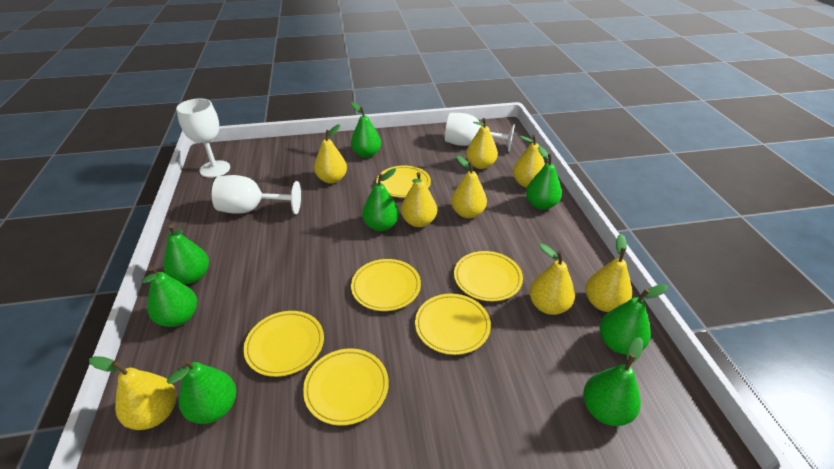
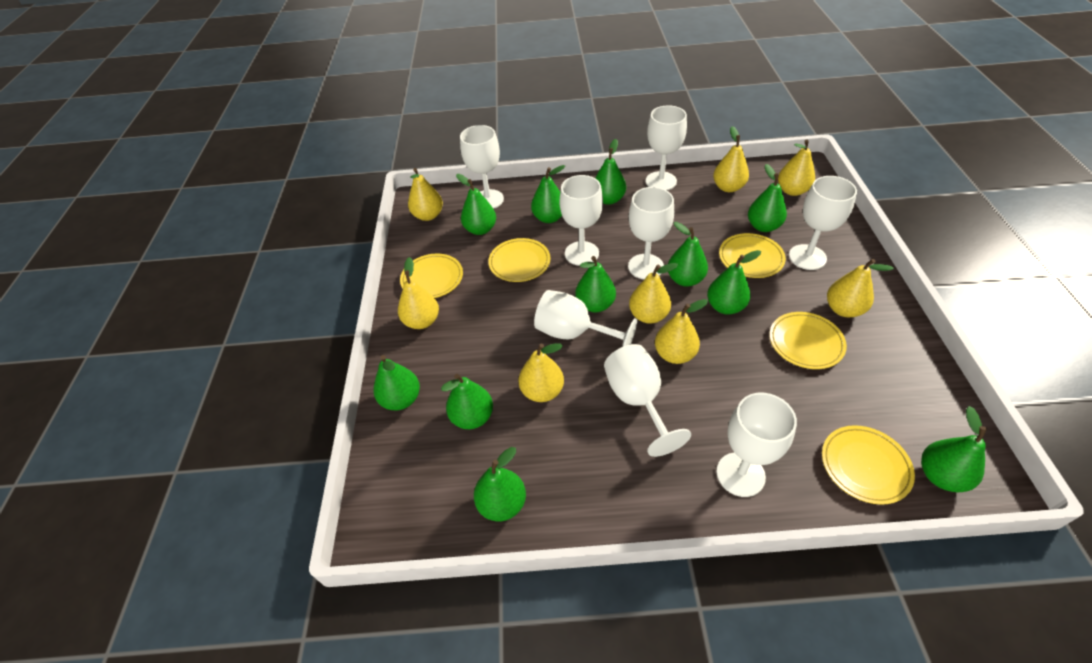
green pear: 8 -> 11
white goblet: 3 -> 8
yellow plate: 6 -> 5

